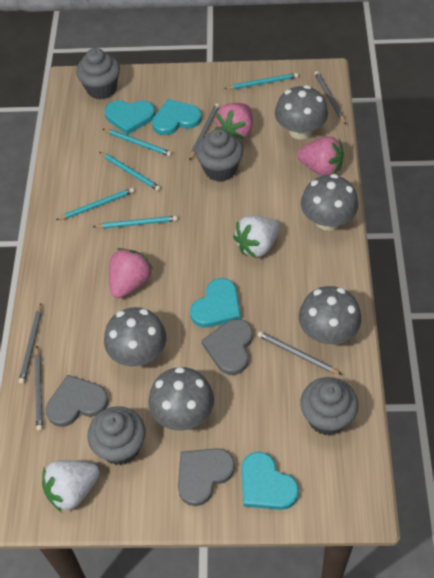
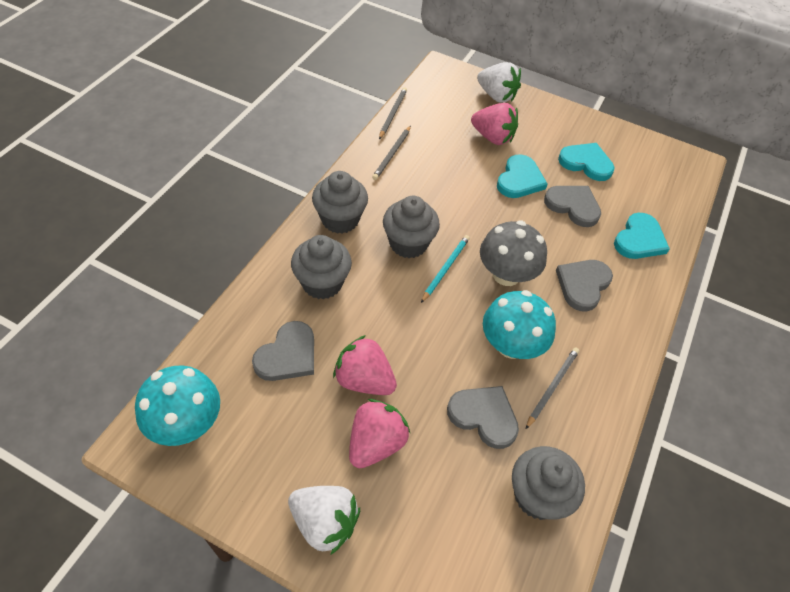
grey heart: 3 -> 4
grey mushroom: 5 -> 1
grey pencil: 5 -> 3
turquoise heart: 4 -> 3
turquoise mushroom: 0 -> 2
turquoise pencil: 5 -> 1

